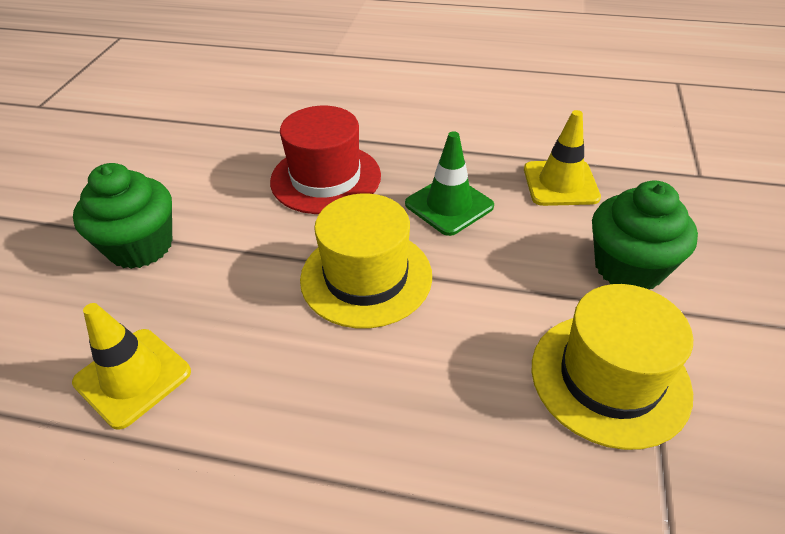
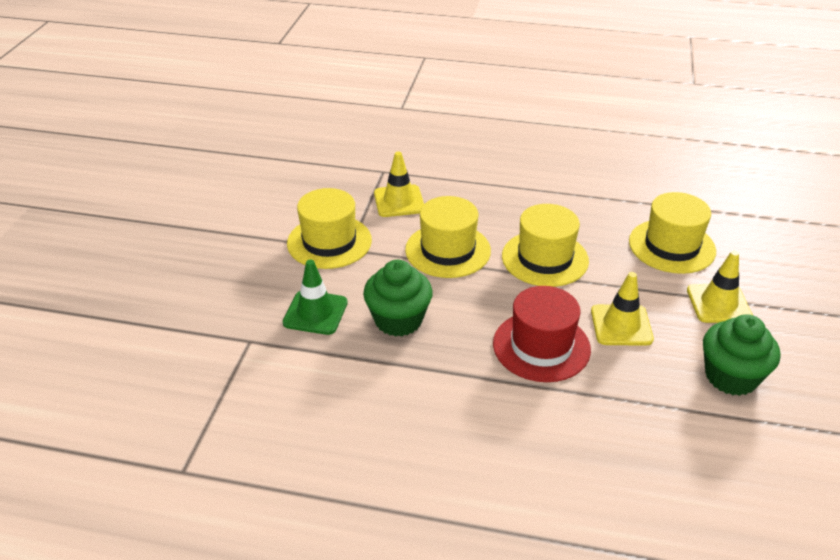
yellow hat: 2 -> 4
yellow traffic cone: 2 -> 3

